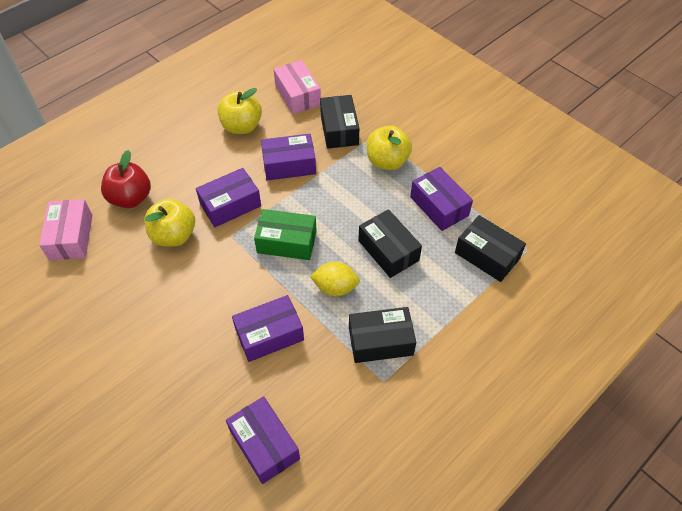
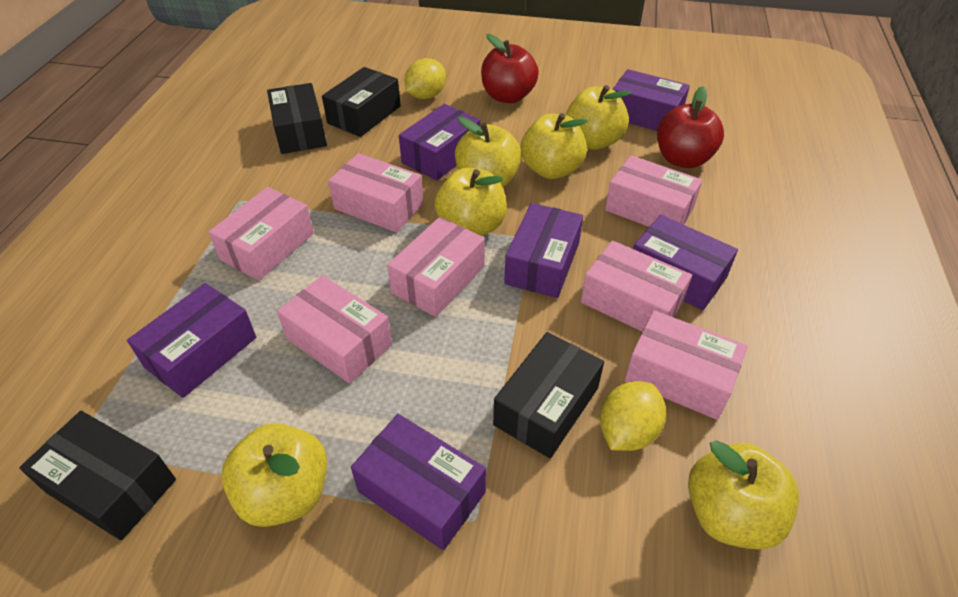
green box: 1 -> 0
pink box: 2 -> 7
purple box: 5 -> 6
red apple: 1 -> 2
yellow apple: 3 -> 6
yellow lemon: 1 -> 2

